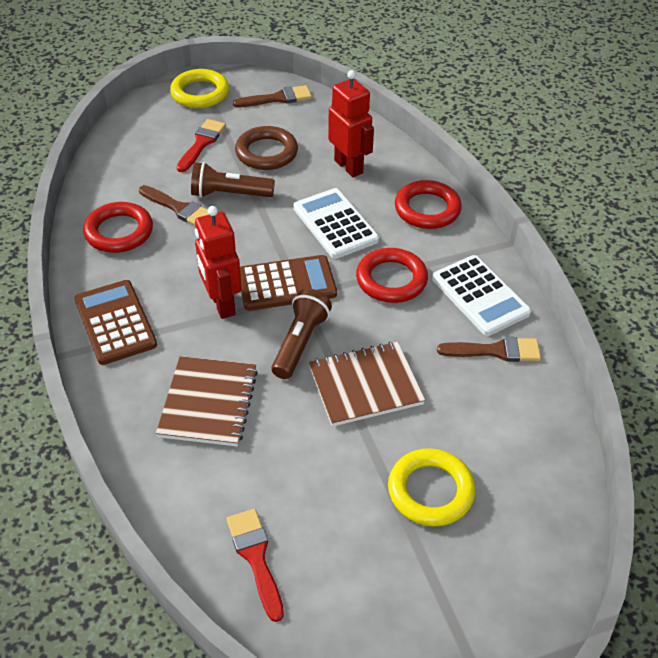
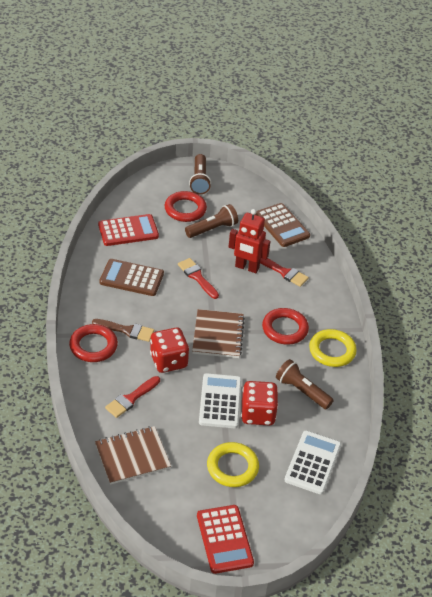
brown brush: 3 -> 1
brown flashlight: 2 -> 3
brown ring: 1 -> 0
red brush: 2 -> 3
red calculator: 0 -> 2
red dice: 0 -> 2
red robot: 2 -> 1

